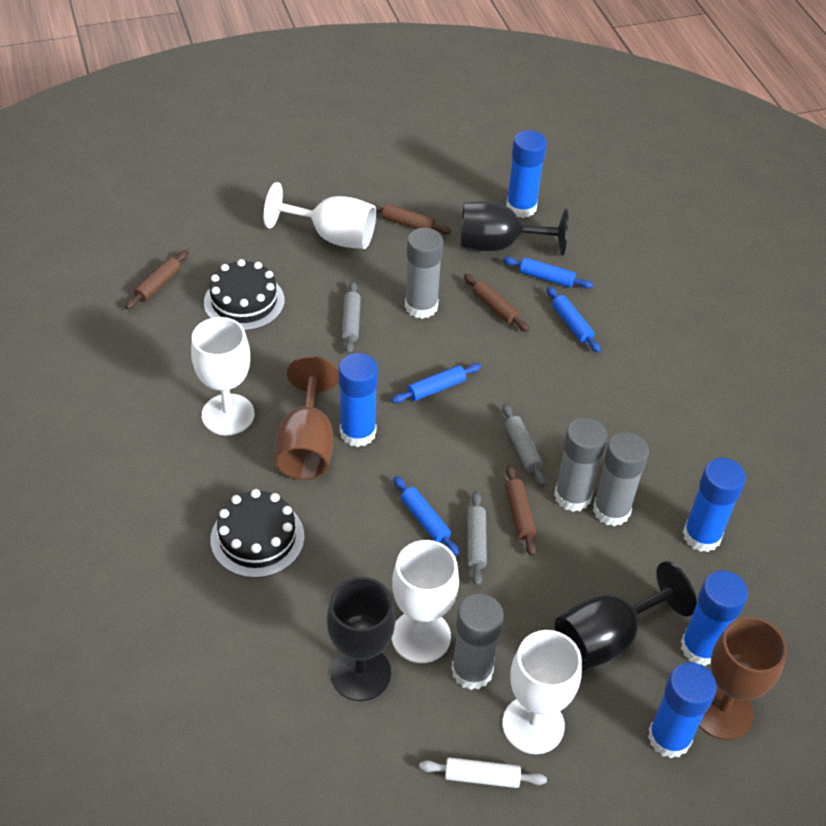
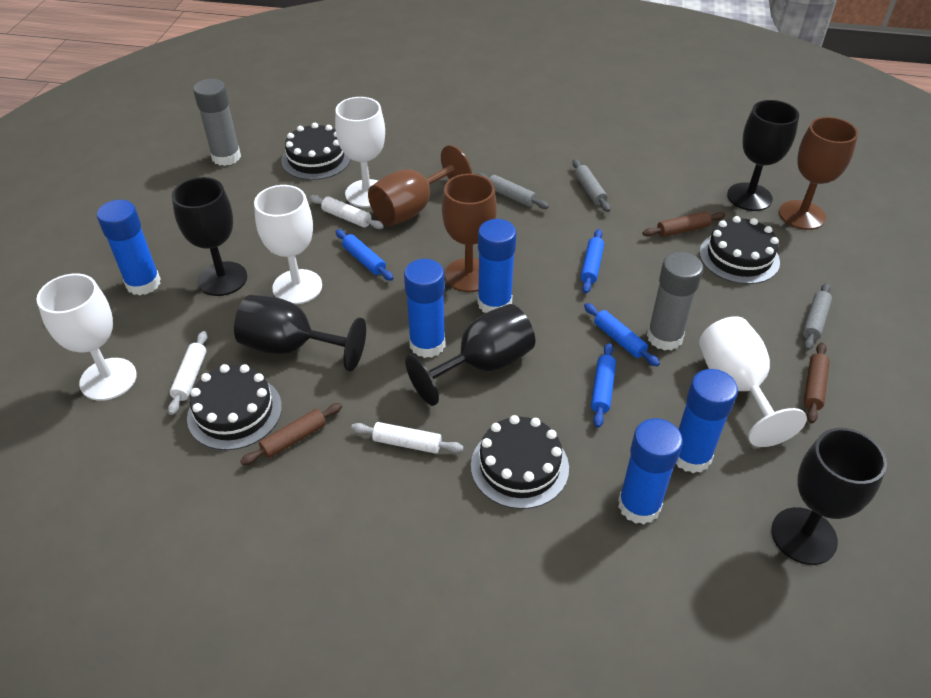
black cake: 2 -> 4
black goblet: 3 -> 5
brown goblet: 2 -> 3
brown rolling pin: 4 -> 3
grey glue stick: 4 -> 2
white rolling pin: 1 -> 3

